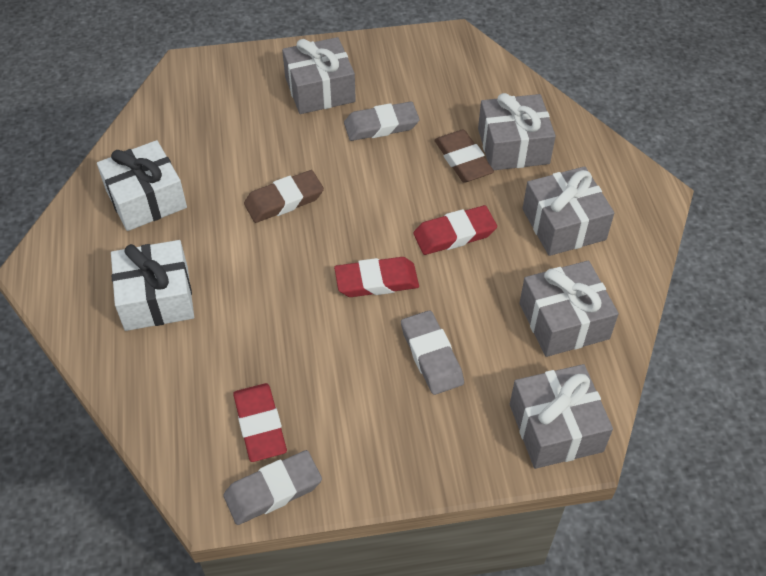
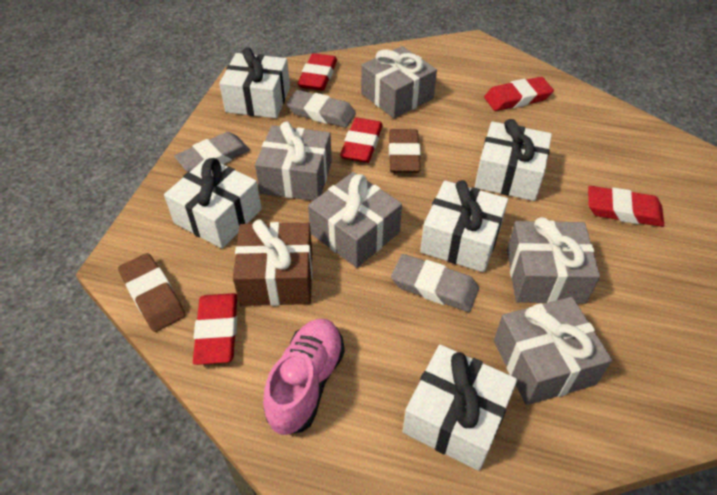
brown gift: 0 -> 1
pink shoe: 0 -> 1
red eraser: 3 -> 5
white gift: 2 -> 5

